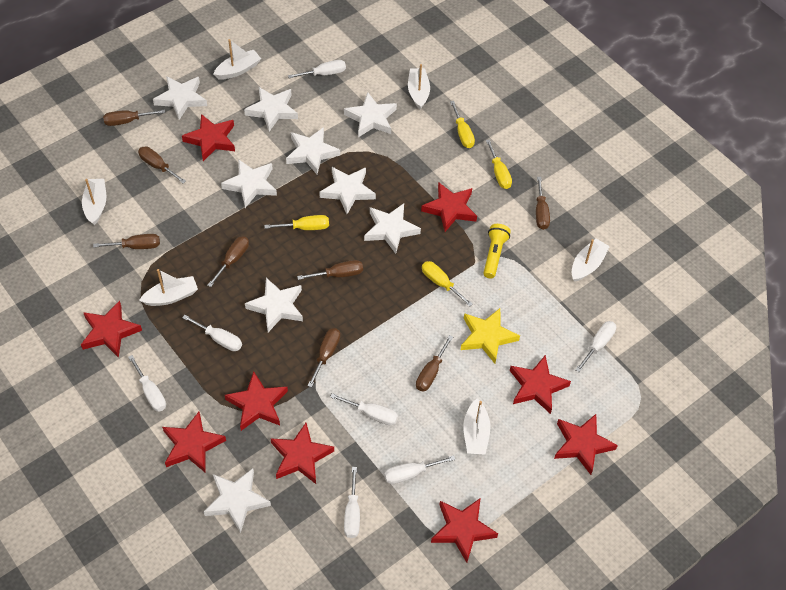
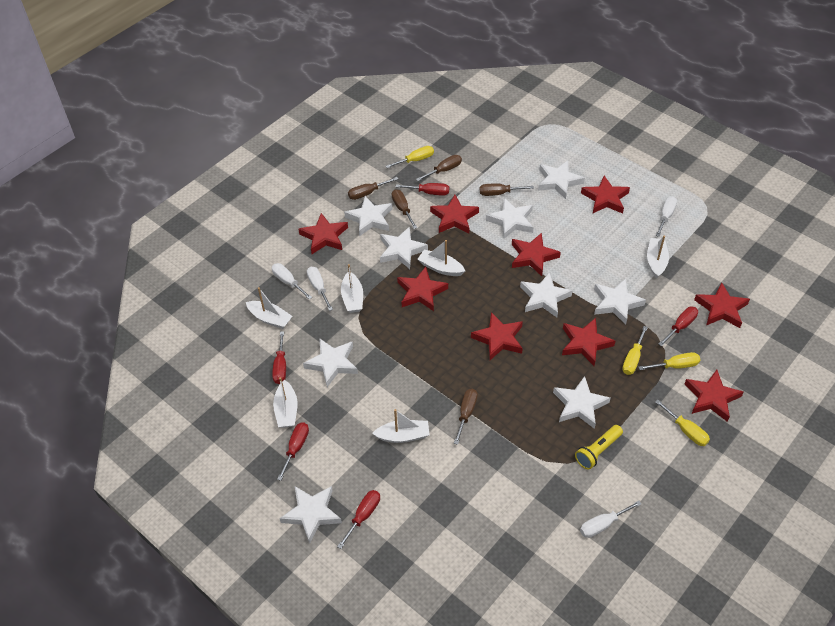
brown screwdriver: 8 -> 5
red screwdriver: 0 -> 5
white screwdriver: 7 -> 4
yellow star: 1 -> 0

